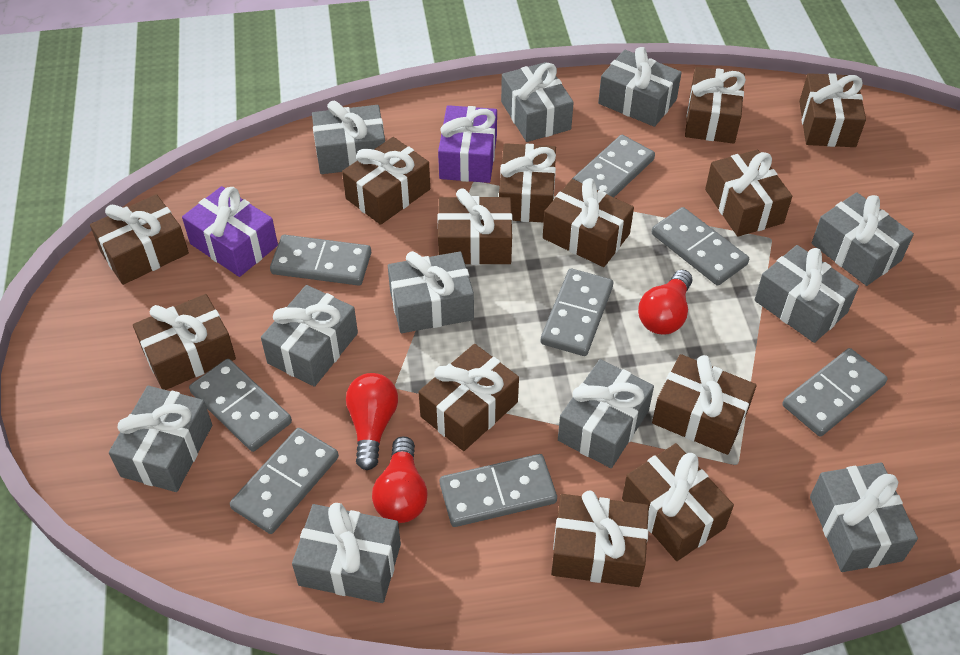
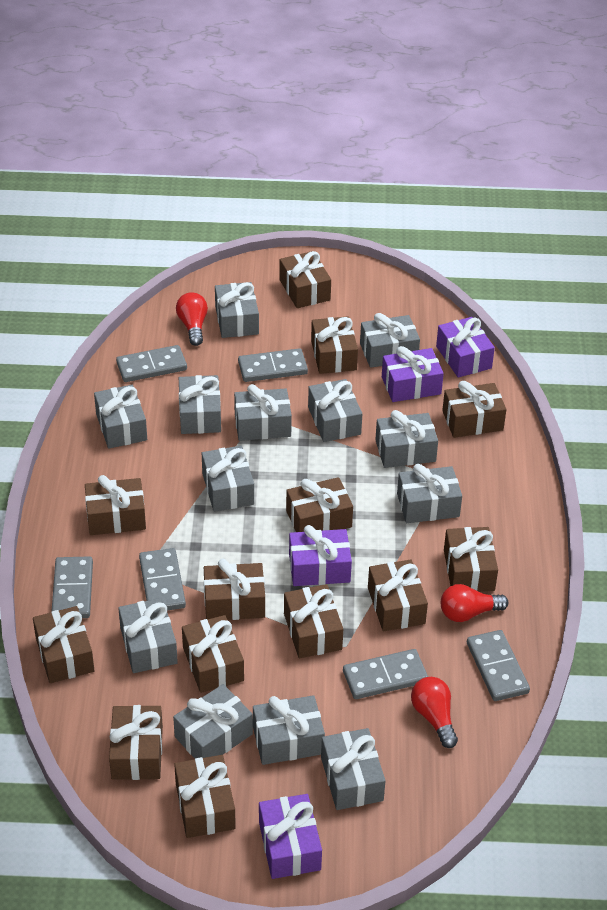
grey domino: 8 -> 6
grey gift: 11 -> 13
purple gift: 2 -> 4

